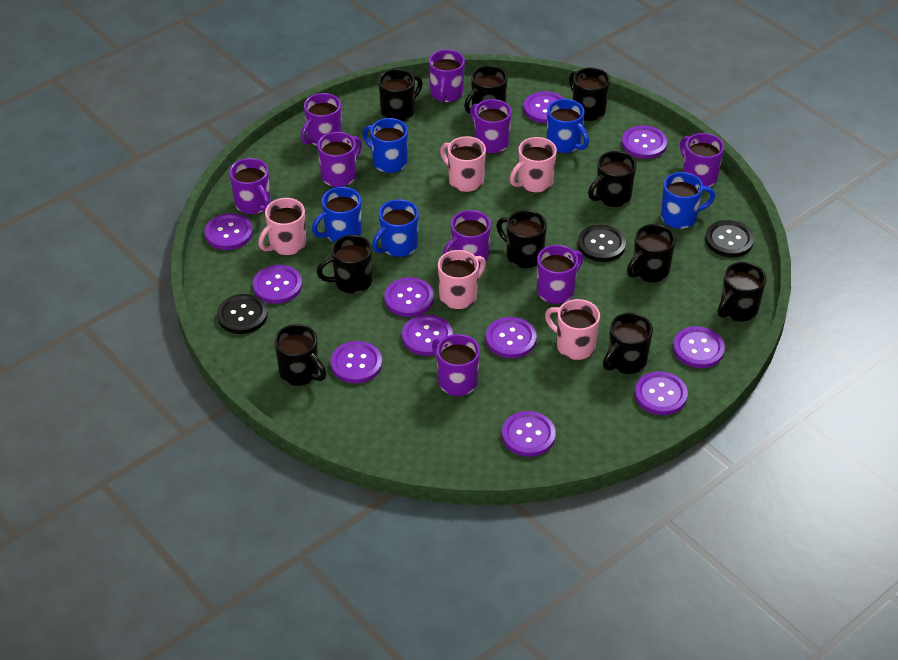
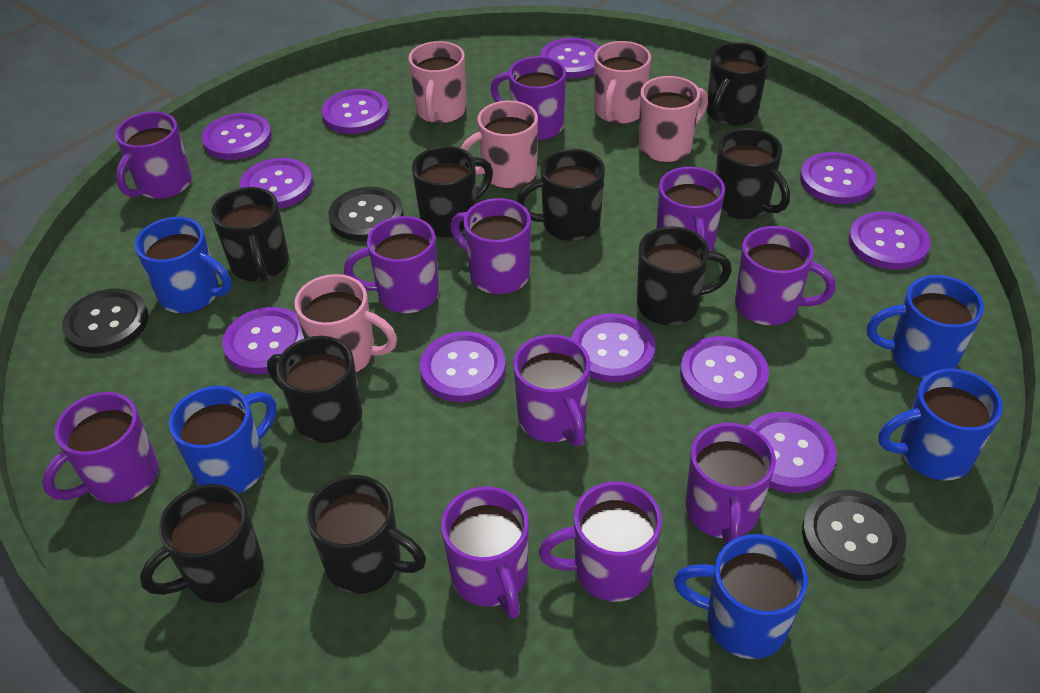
black mug: 10 -> 9
purple mug: 9 -> 11

